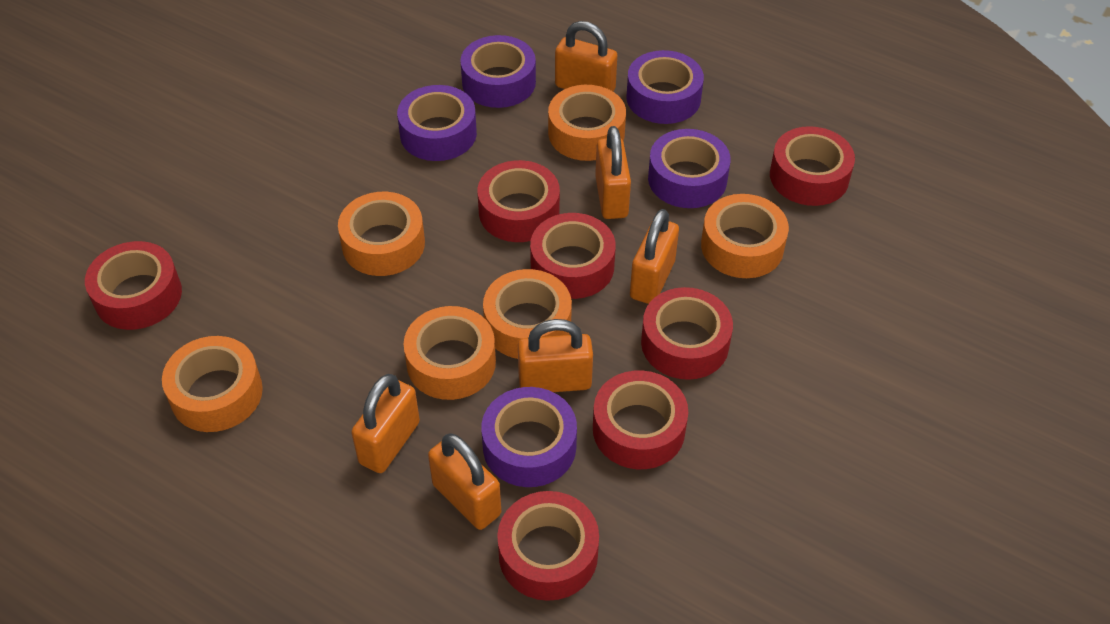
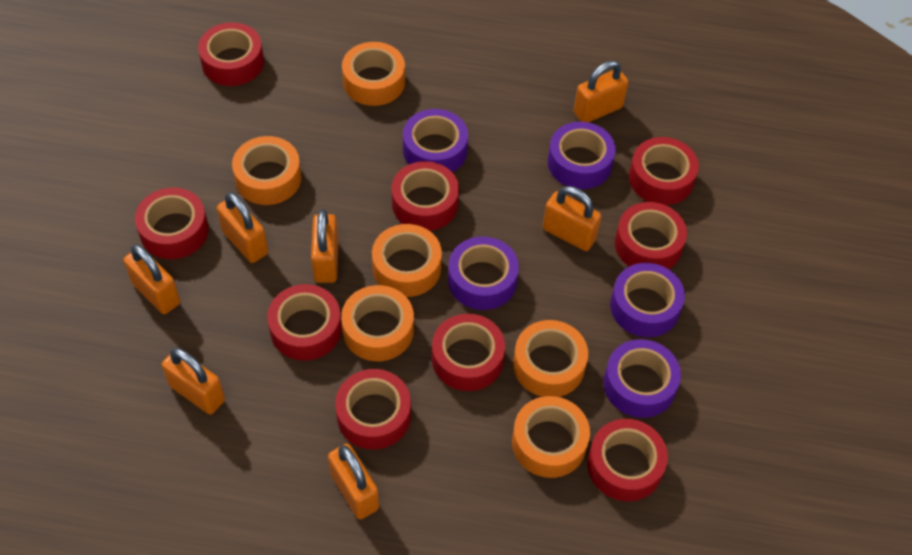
orange padlock: 6 -> 7
red tape: 7 -> 9

